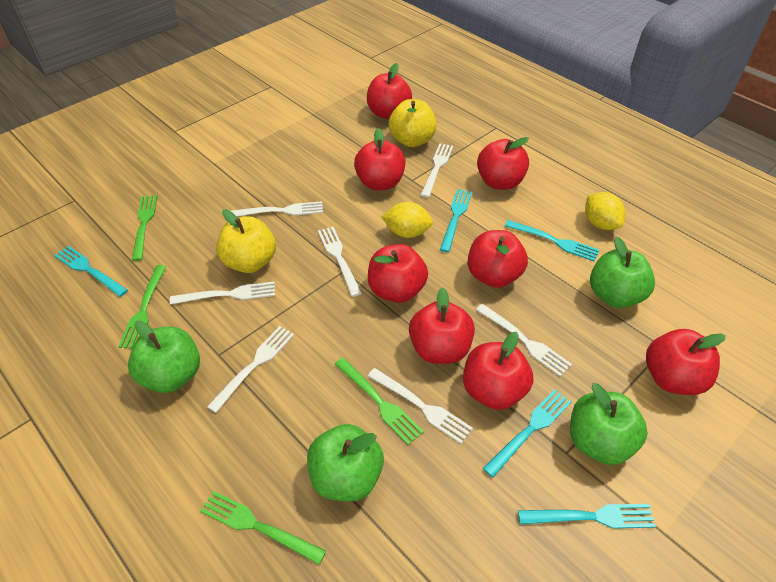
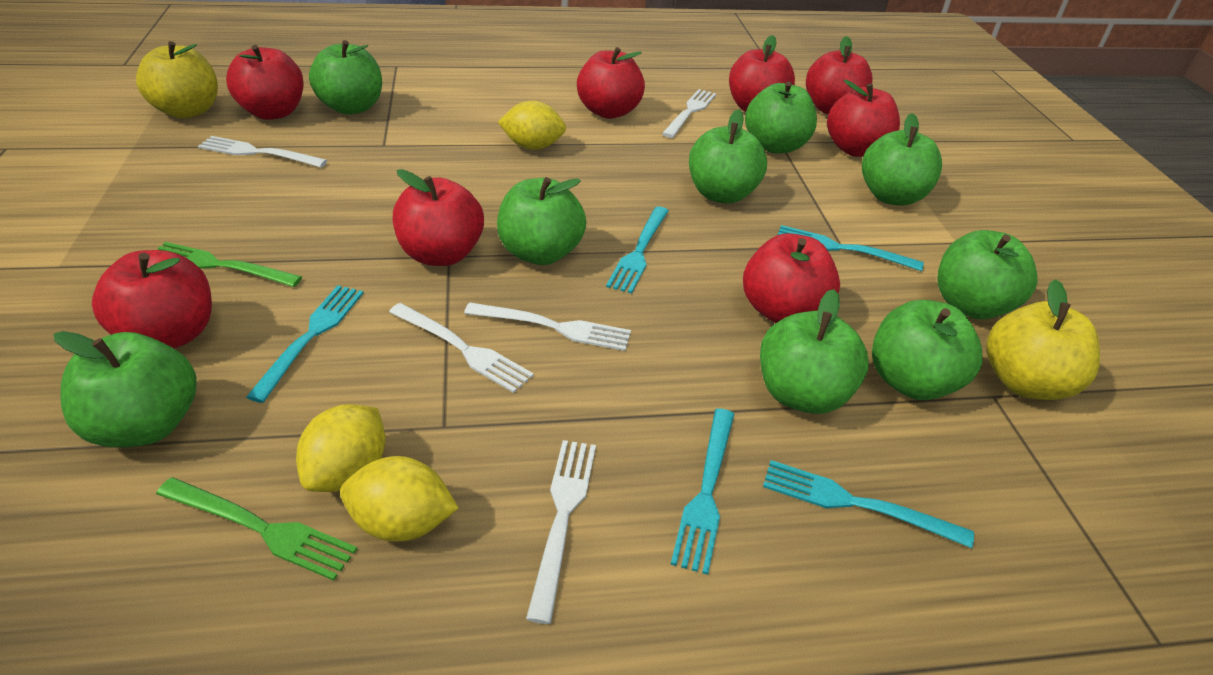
green apple: 4 -> 9
green fork: 4 -> 2
white fork: 7 -> 5
yellow lemon: 2 -> 3

